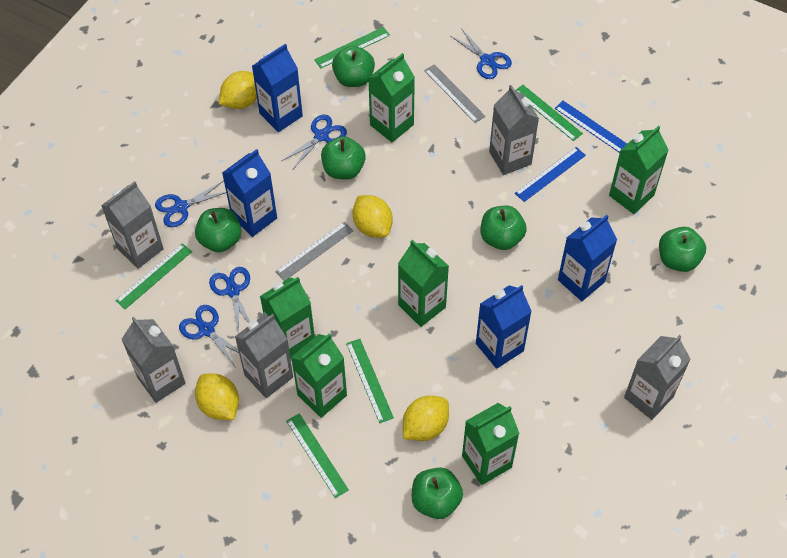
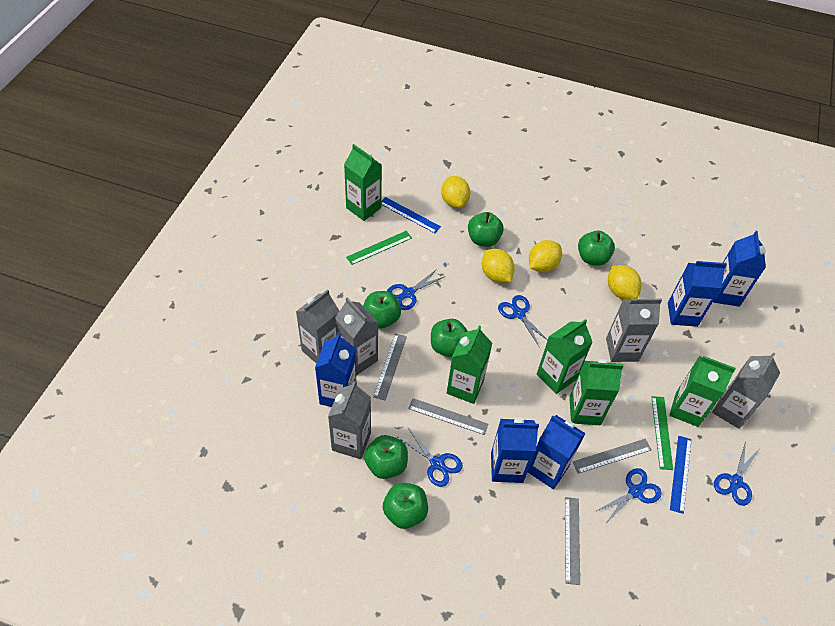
blue carton: 4 -> 5
green carton: 6 -> 5
green ruler: 5 -> 2
grey ruler: 2 -> 4

